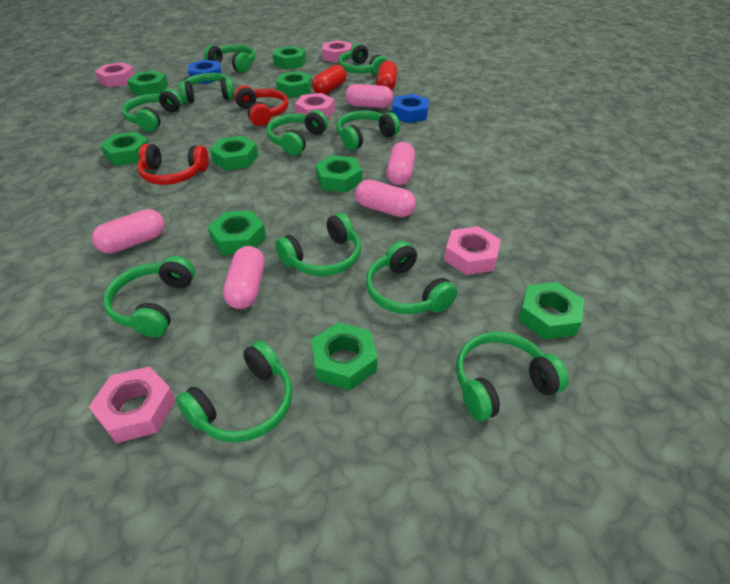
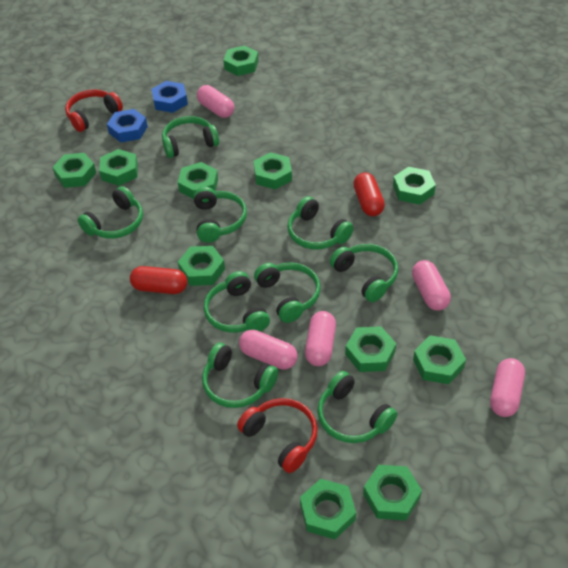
green headphones: 11 -> 9
green nut: 9 -> 11
pink nut: 5 -> 0

